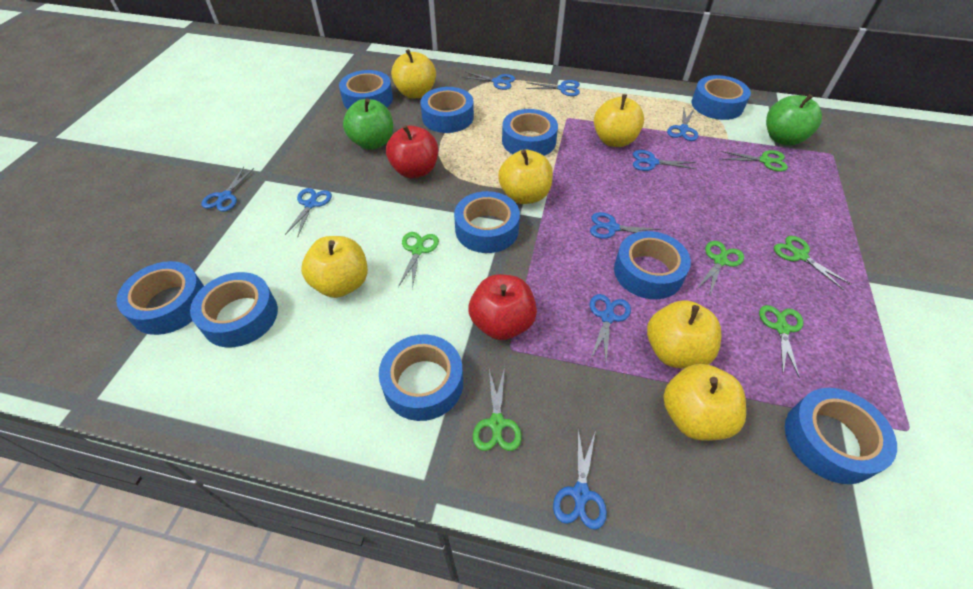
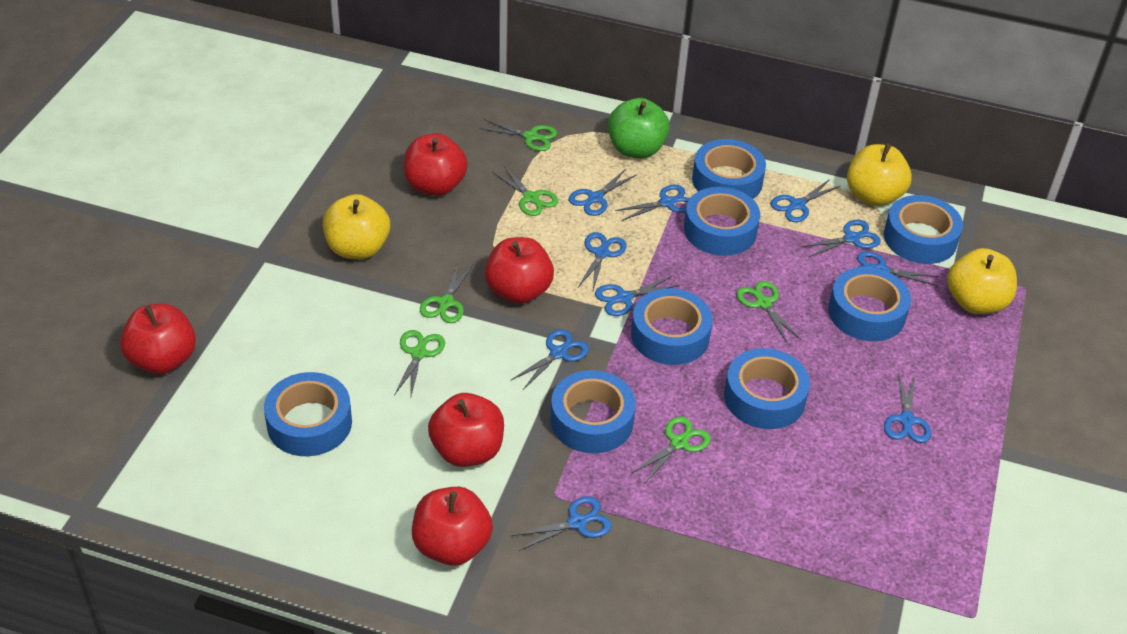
blue scissors: 9 -> 10
blue tape: 10 -> 8
green apple: 2 -> 1
red apple: 2 -> 5
yellow apple: 6 -> 3

